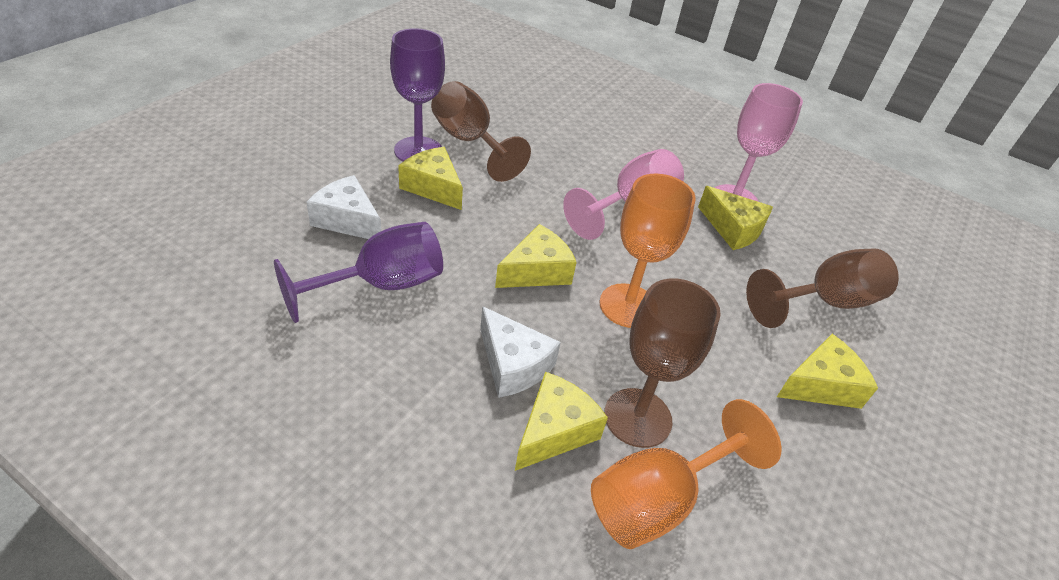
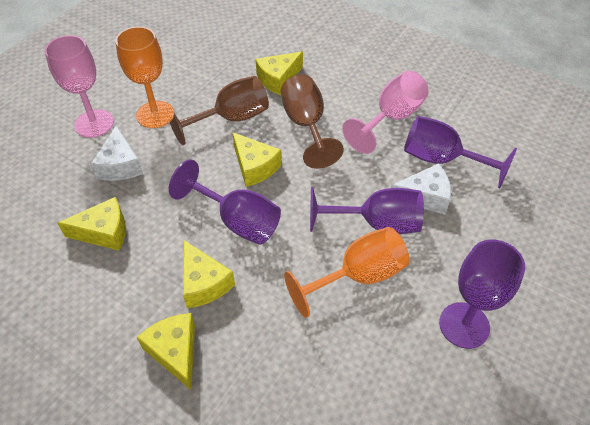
brown goblet: 3 -> 2
purple goblet: 2 -> 4

